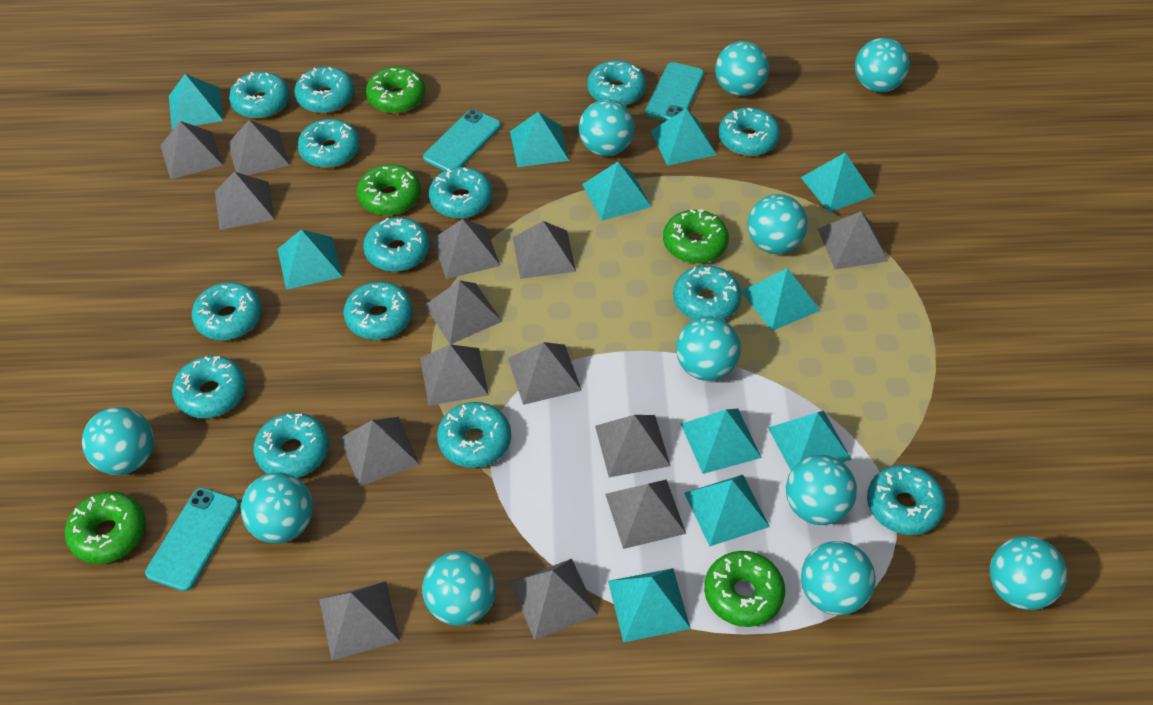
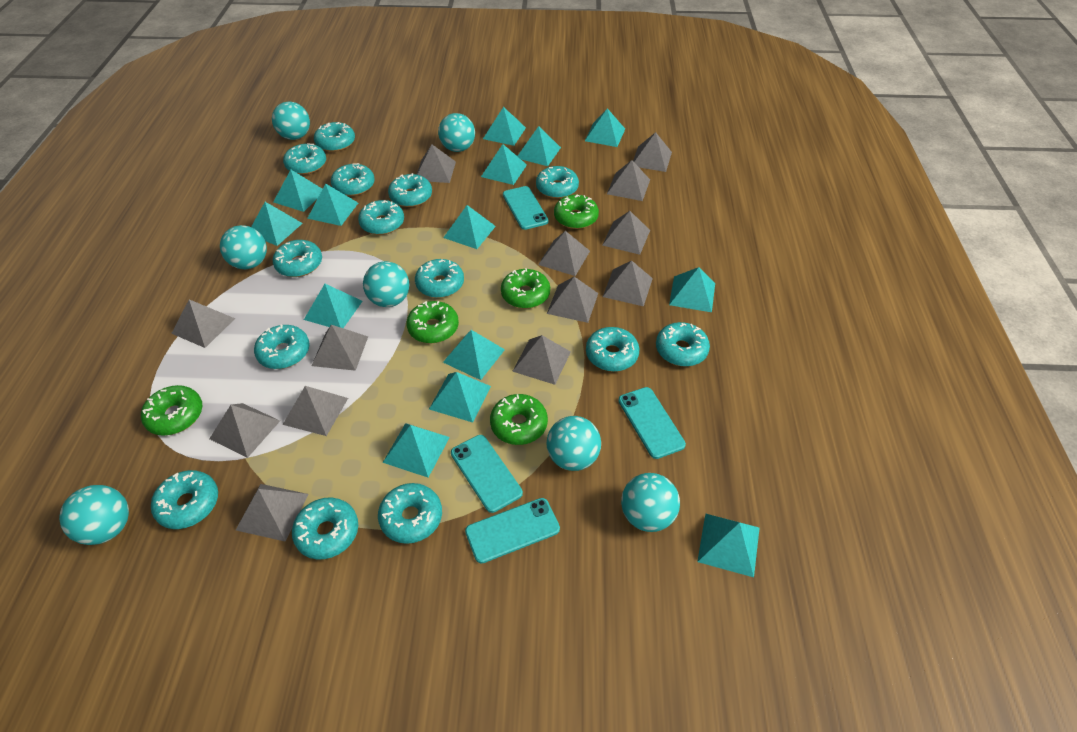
grey pyramid: 14 -> 13
turquoise ball: 11 -> 7
turquoise phone: 3 -> 4
turquoise pyramid: 11 -> 14

